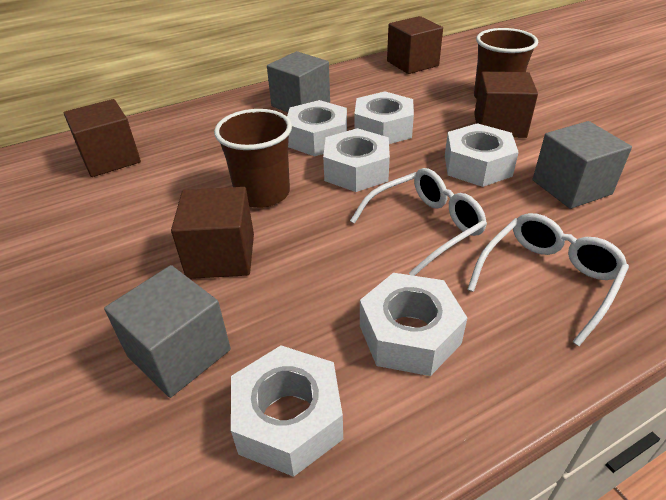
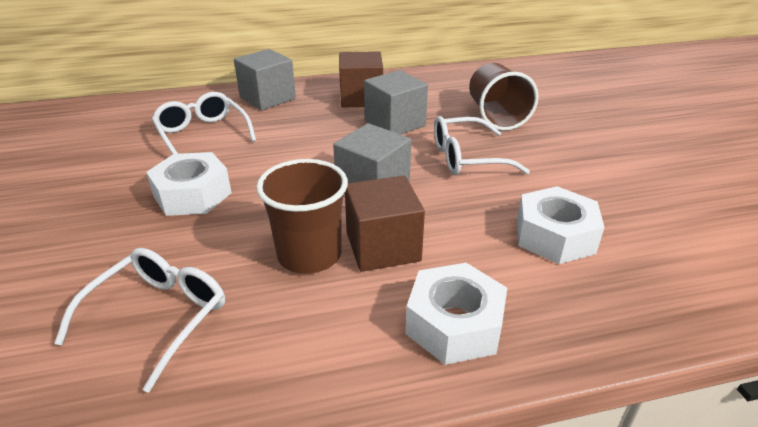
brown cube: 4 -> 2
white glasses: 2 -> 3
white nut: 6 -> 3

